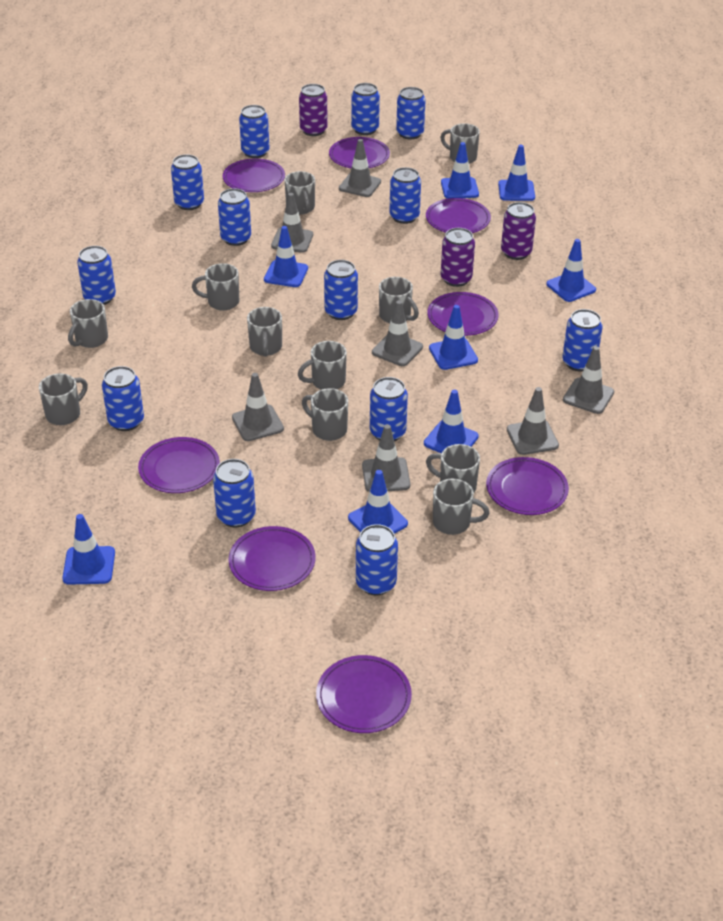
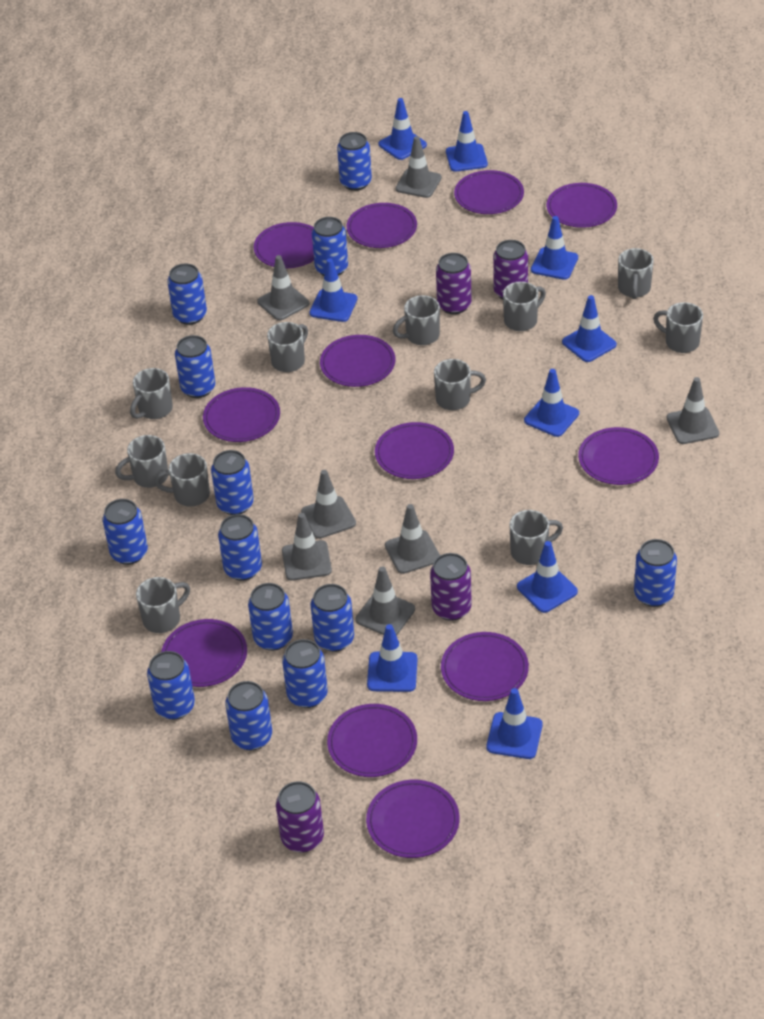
blue traffic cone: 8 -> 9
purple can: 3 -> 4
purple plate: 8 -> 12

